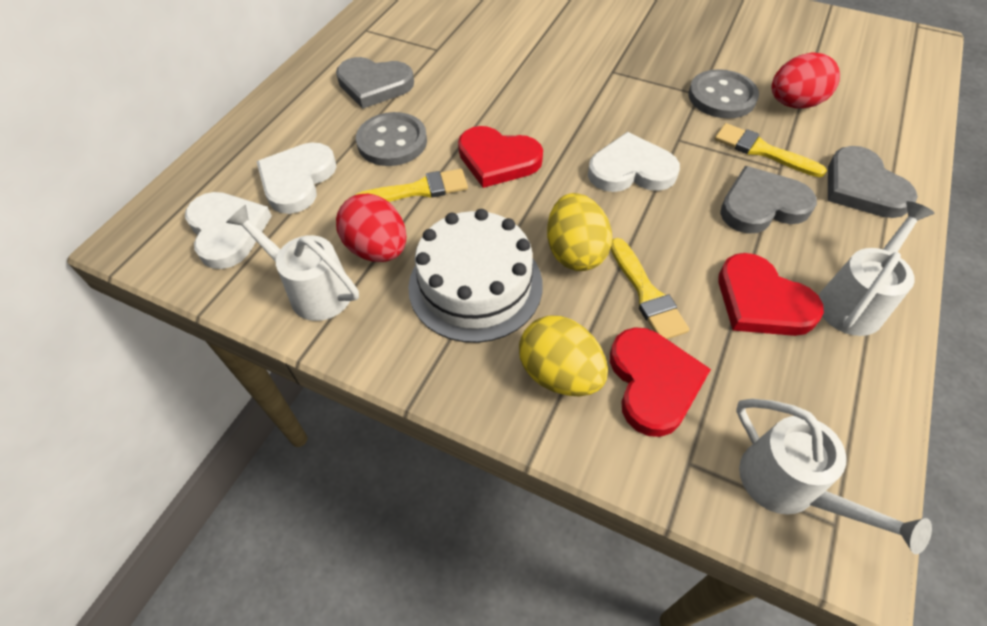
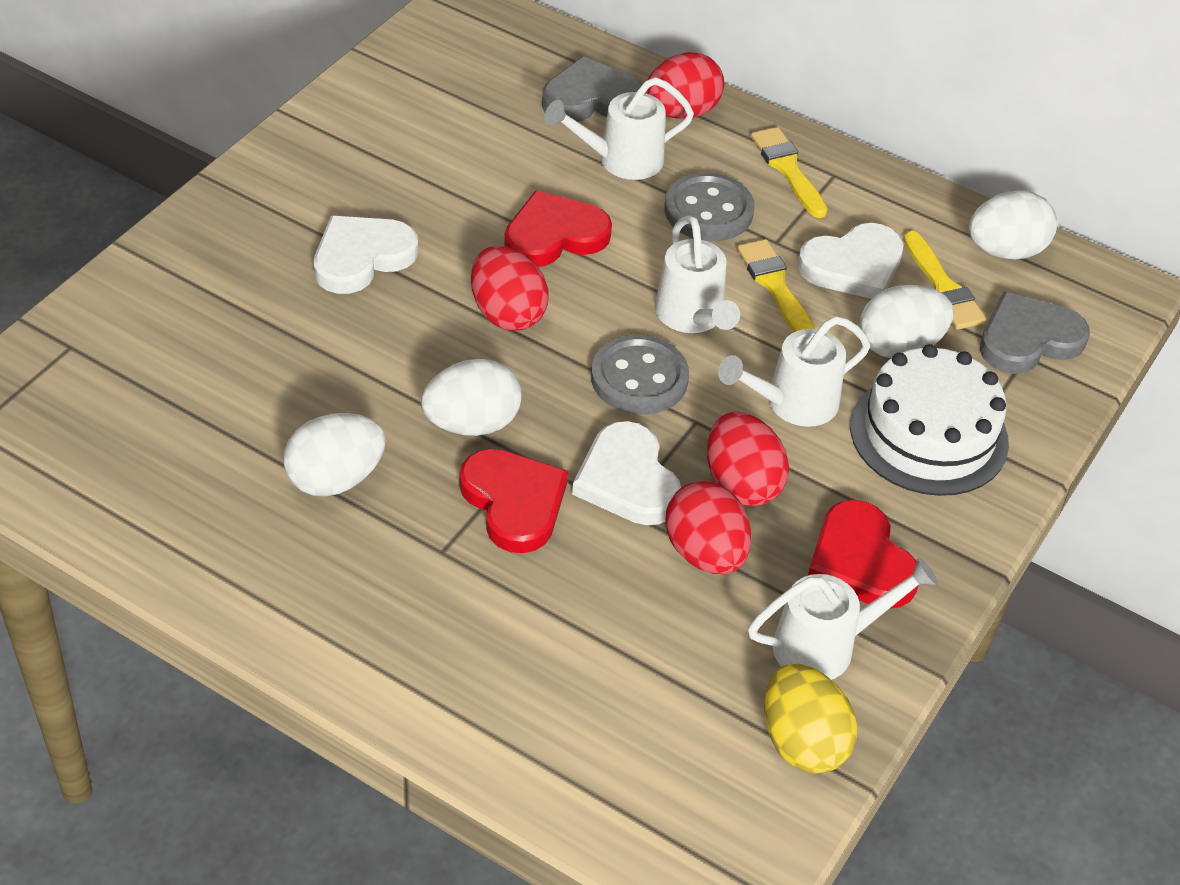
grey heart: 3 -> 2
red egg: 2 -> 4
white egg: 0 -> 4
white watering can: 3 -> 4
yellow egg: 2 -> 1

